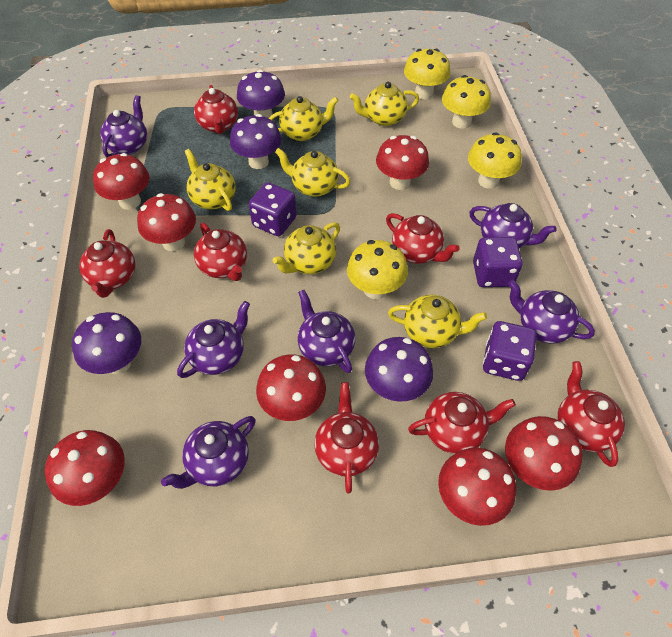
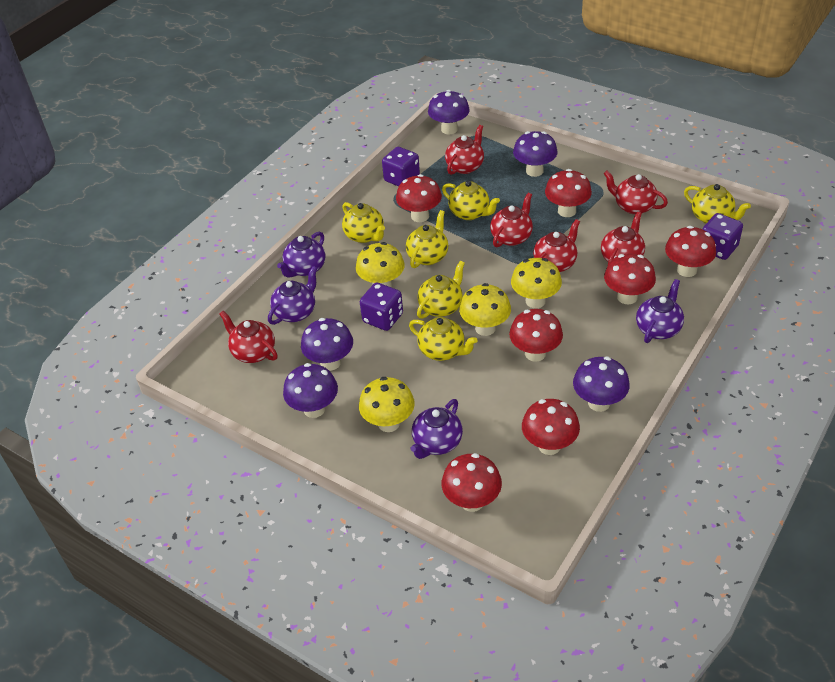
purple mushroom: 4 -> 5
purple teapot: 6 -> 4
red teapot: 7 -> 6

